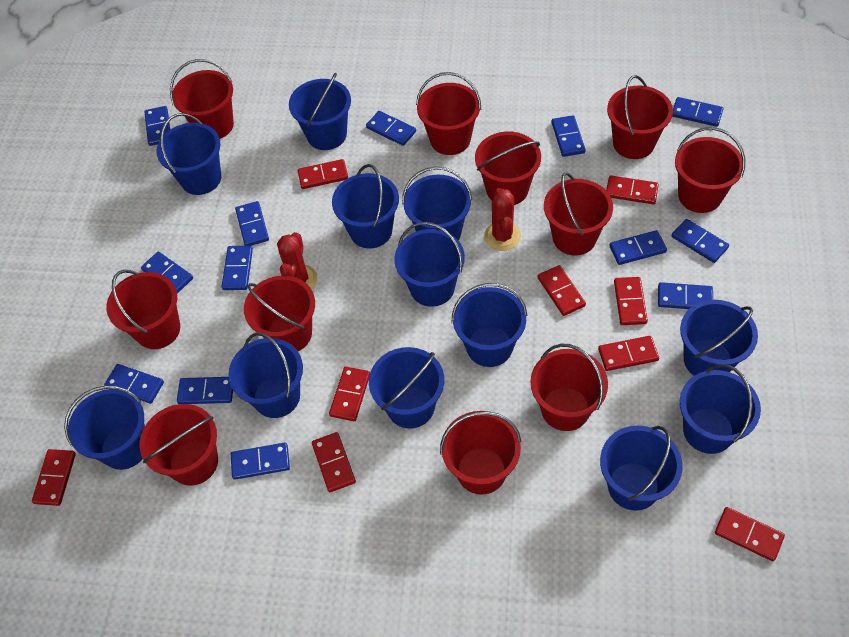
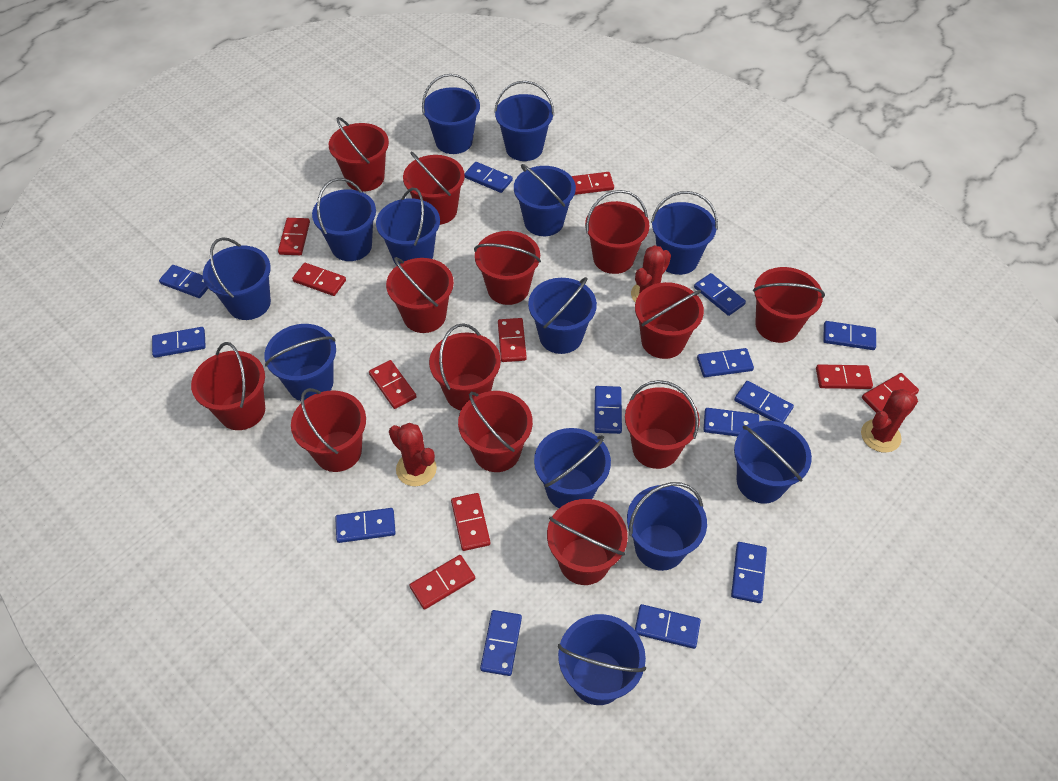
blue bucket: 12 -> 13
red bucket: 11 -> 13
red cactus: 2 -> 3

